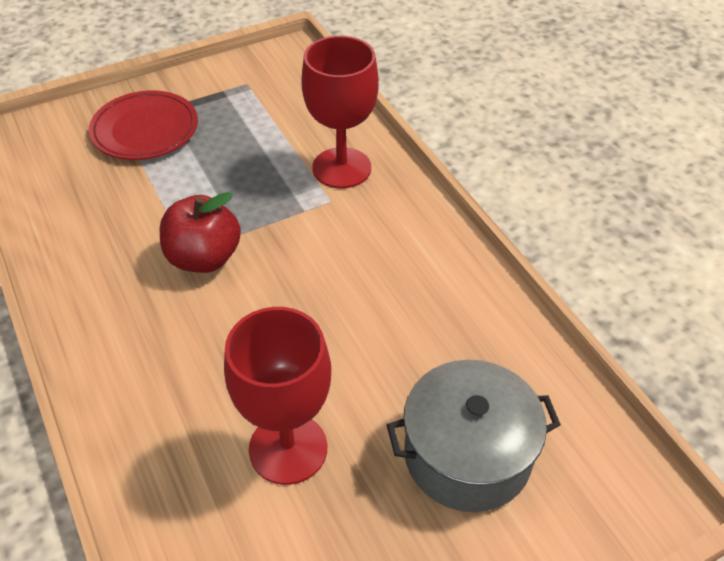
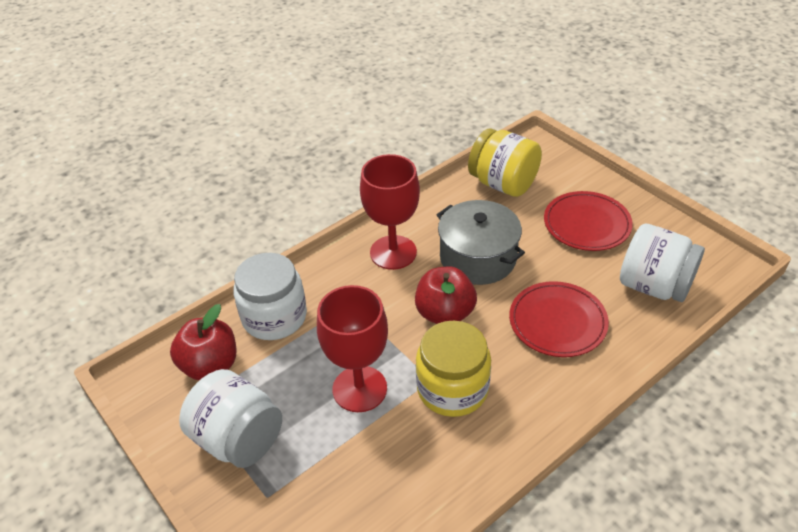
red apple: 1 -> 2
red plate: 1 -> 2
white jar: 0 -> 3
yellow jar: 0 -> 2

